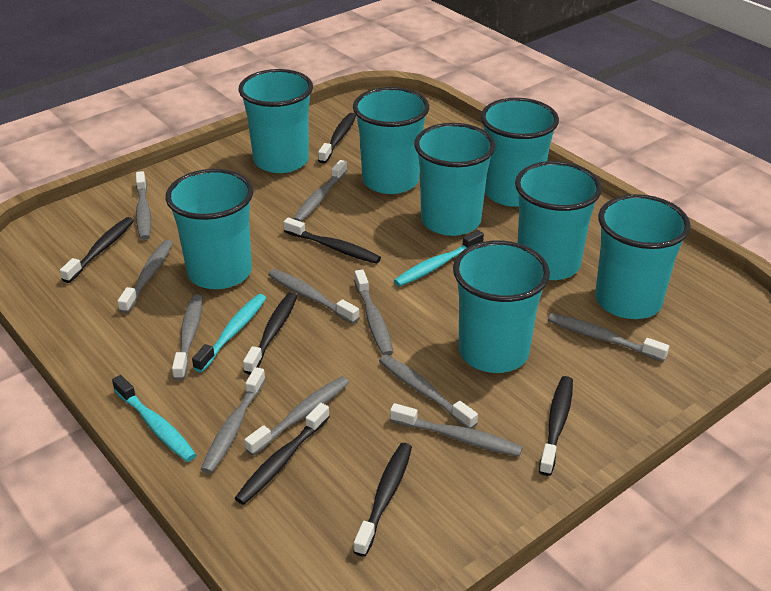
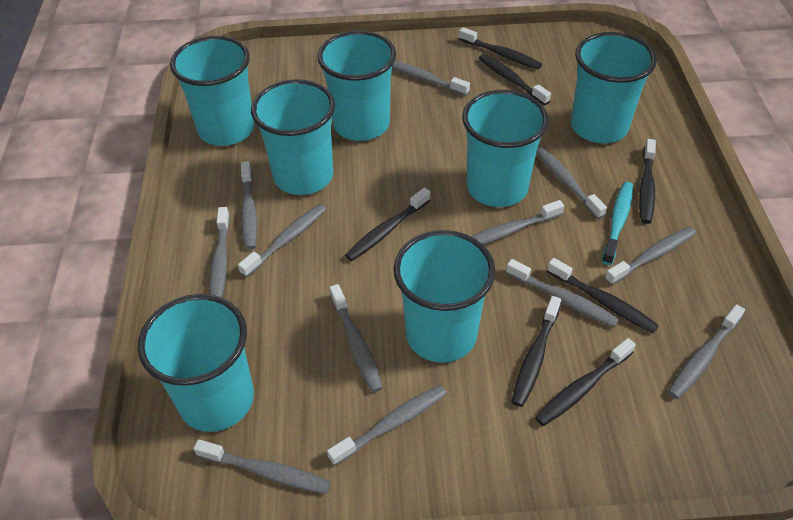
grey toothbrush: 11 -> 12
turquoise cup: 8 -> 7
turquoise toothbrush: 3 -> 1

